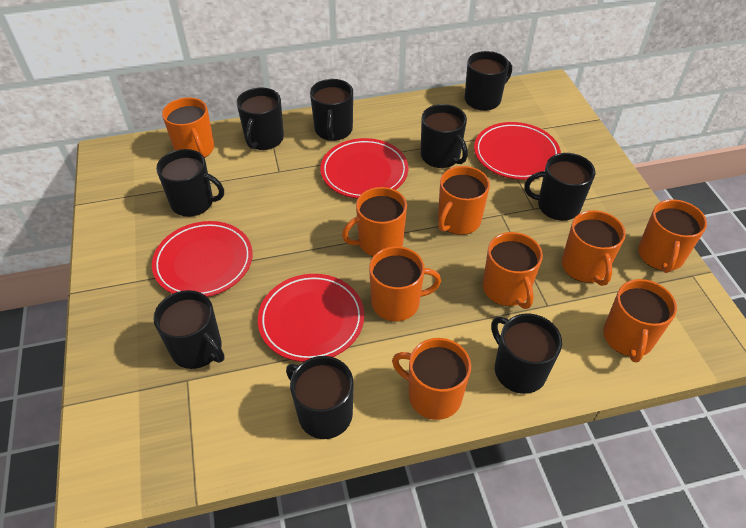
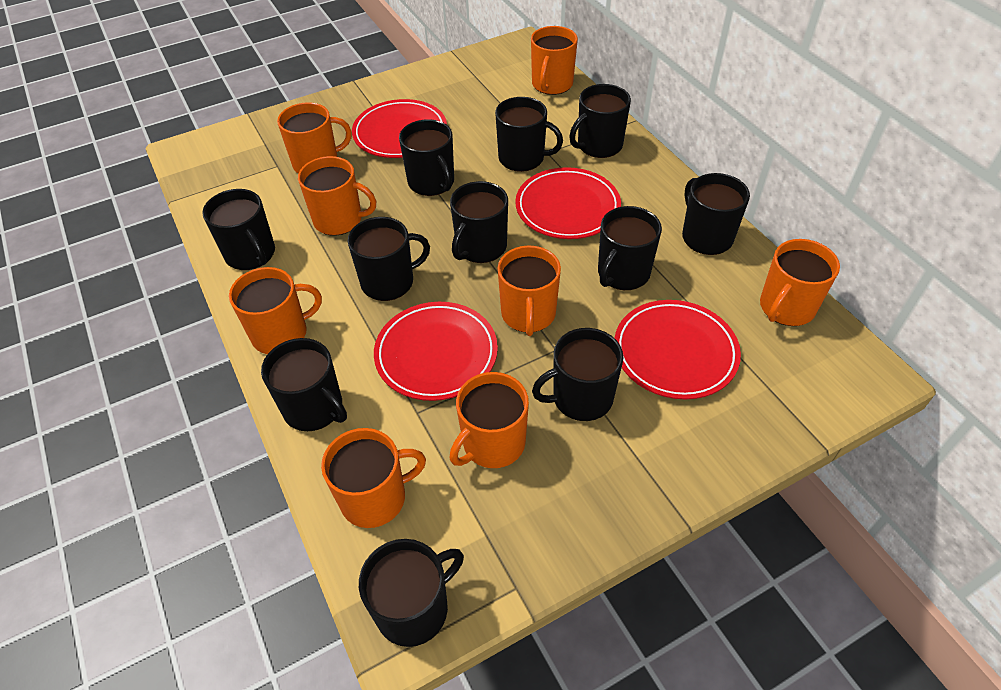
black mug: 9 -> 11
orange mug: 9 -> 8

